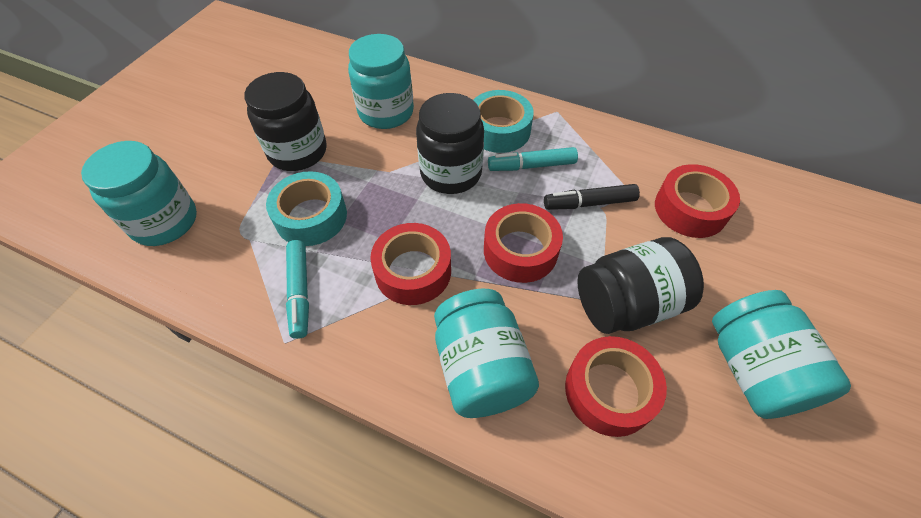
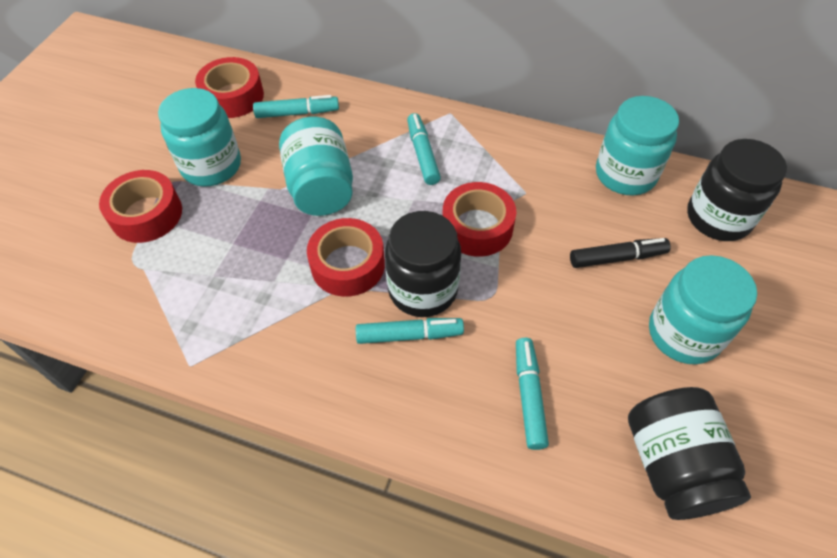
turquoise marker: 2 -> 4
turquoise tape: 2 -> 0

